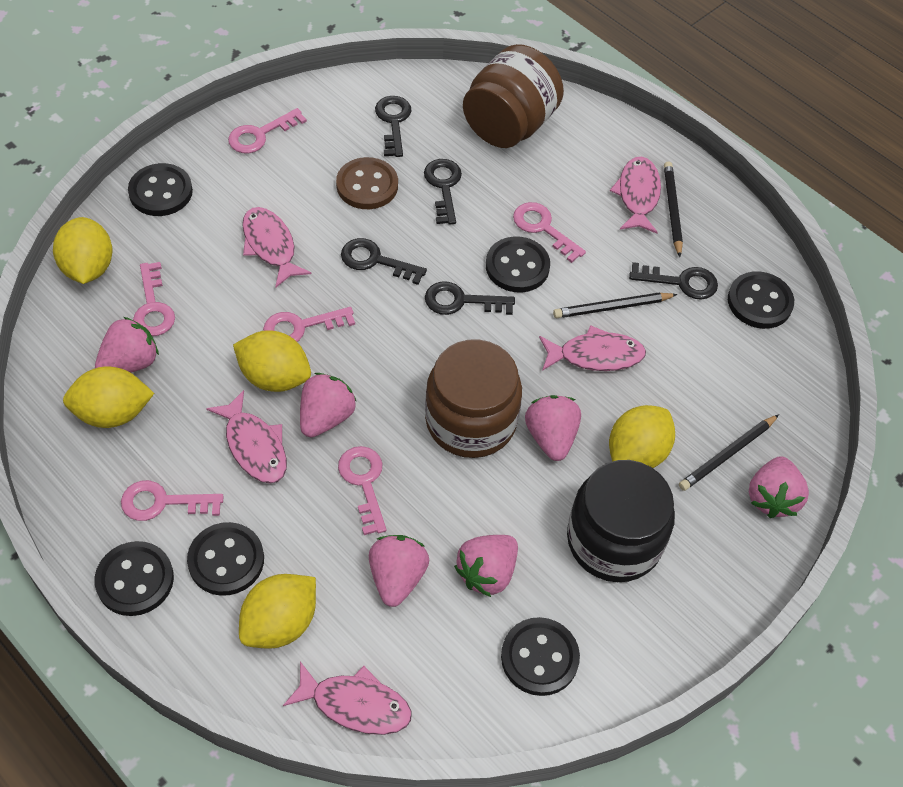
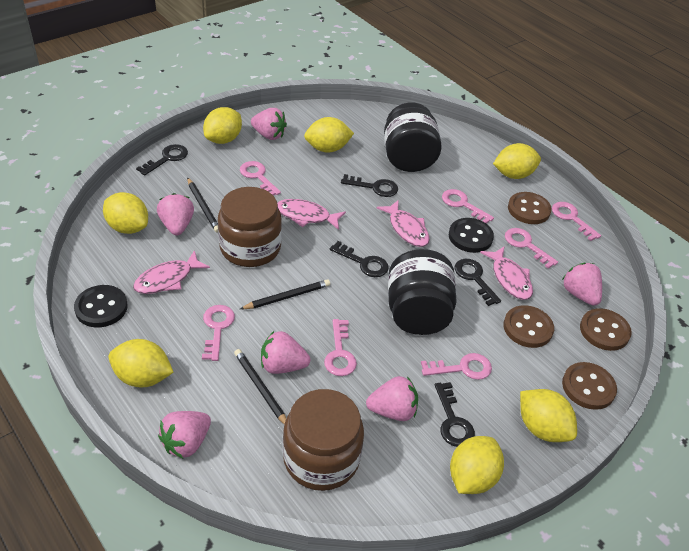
black button: 6 -> 2
black jar: 1 -> 2
brown button: 1 -> 4
pink fish: 5 -> 4
pink key: 6 -> 7
yellow lemon: 5 -> 7

